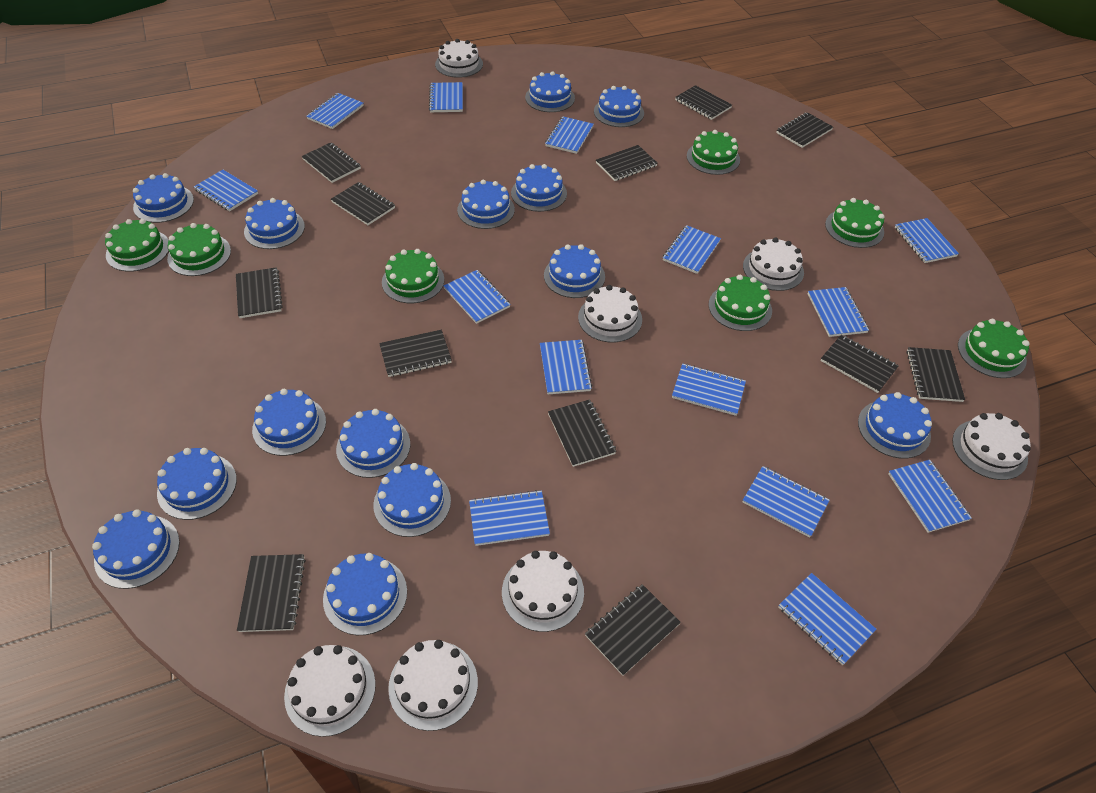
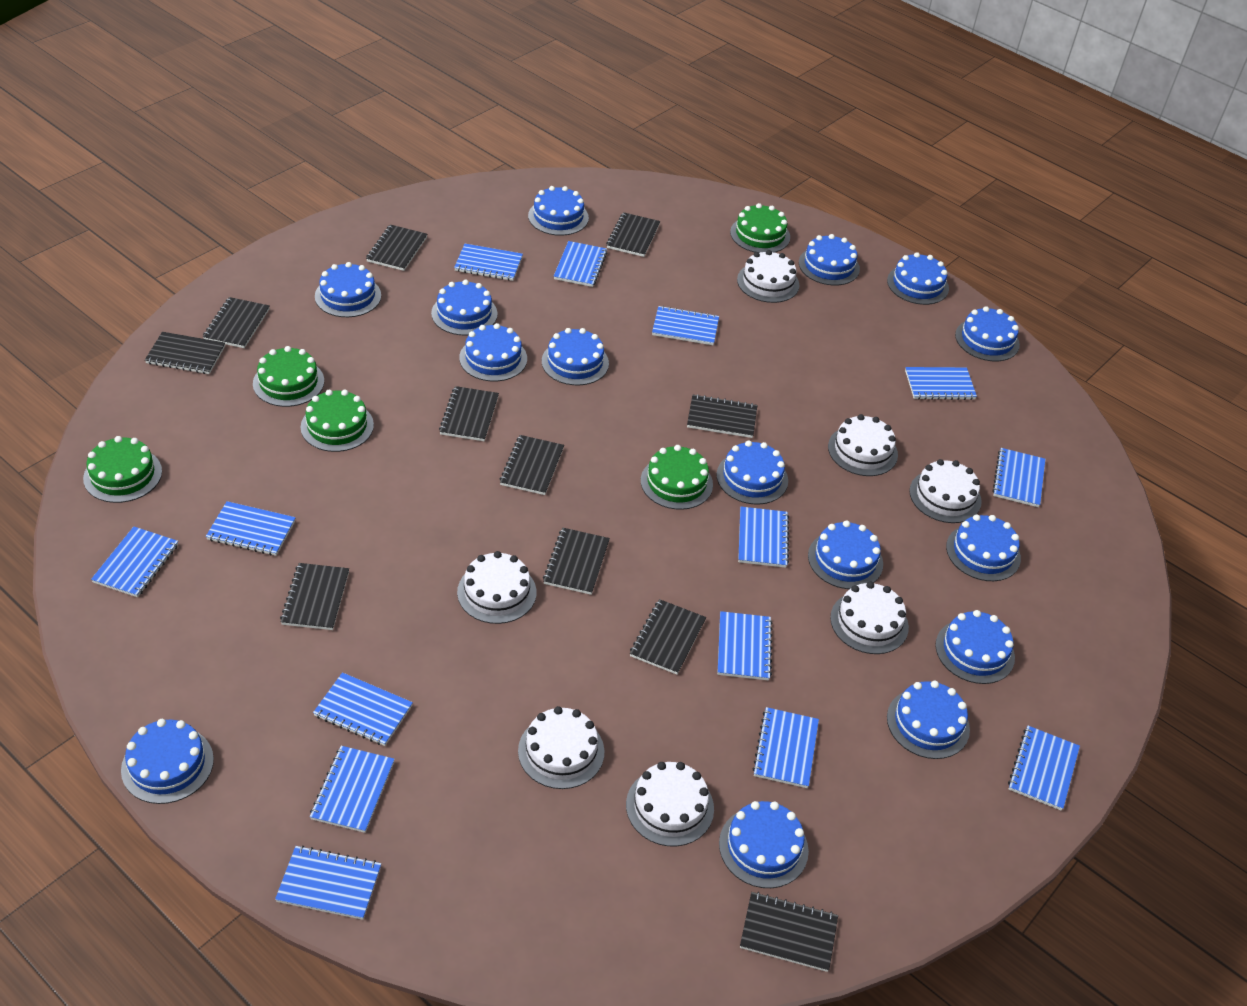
black notebook: 12 -> 11
blue cake: 14 -> 15
green cake: 7 -> 5

